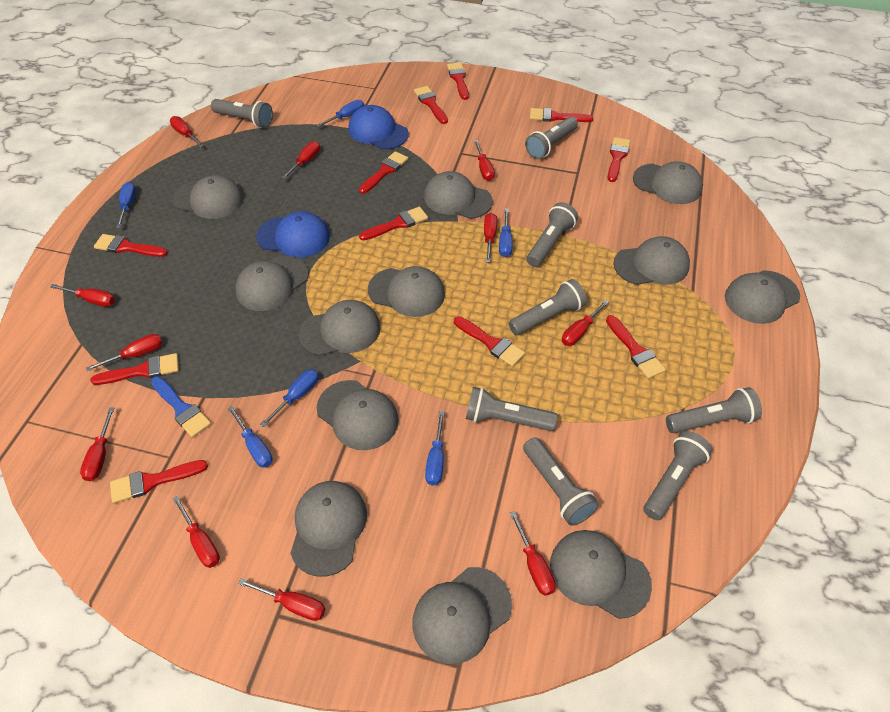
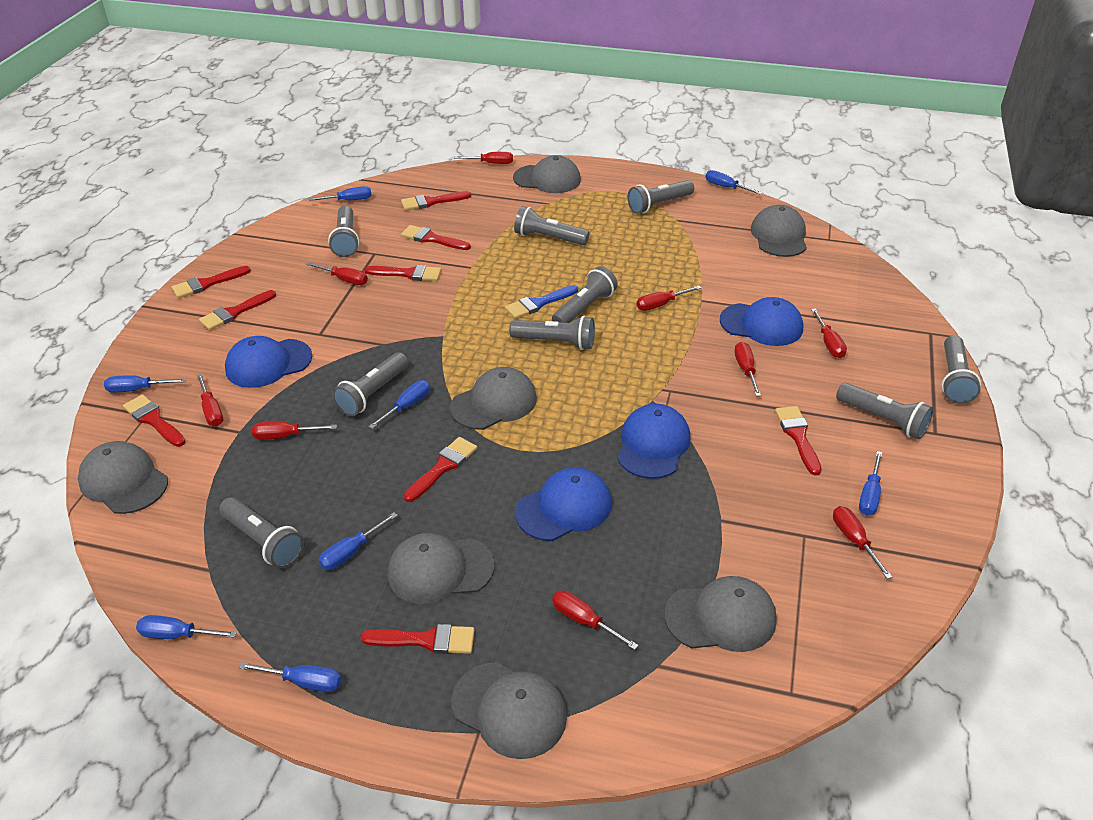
blue cap: 2 -> 4
blue screwdriver: 6 -> 8
grey cap: 12 -> 7
grey flashlight: 8 -> 9
red brush: 11 -> 9
red screwdriver: 11 -> 9

